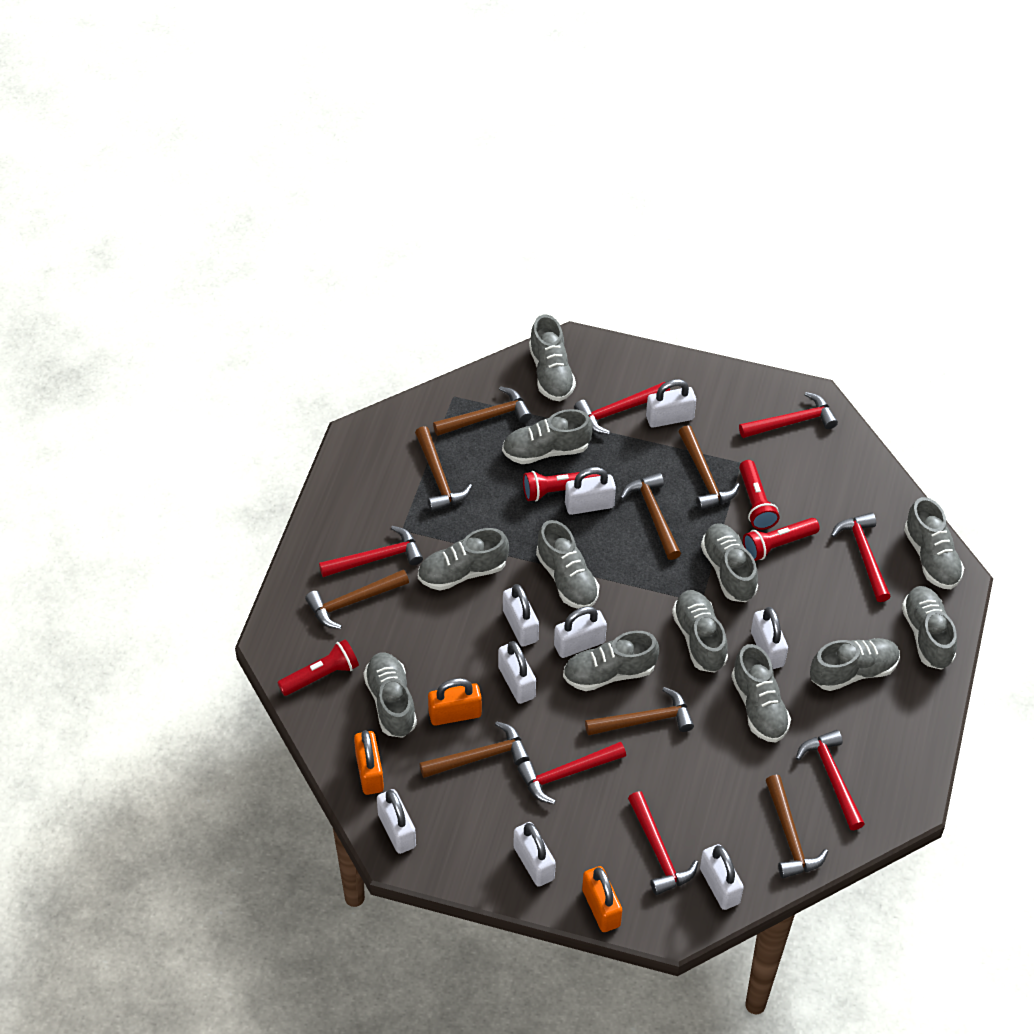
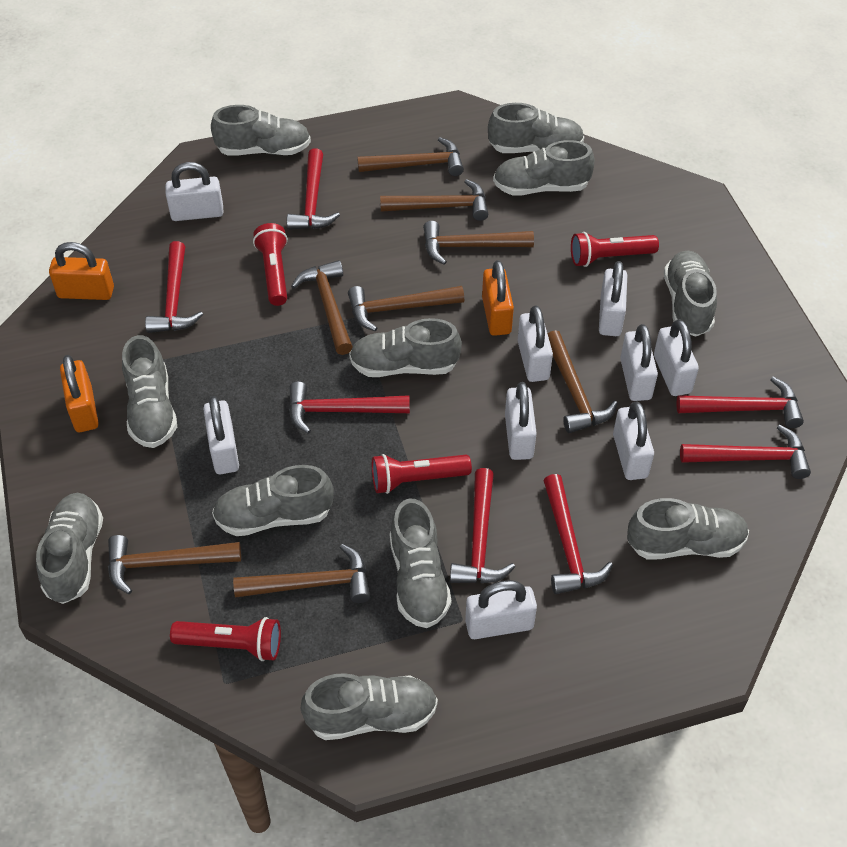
grey shoe: 12 -> 11

